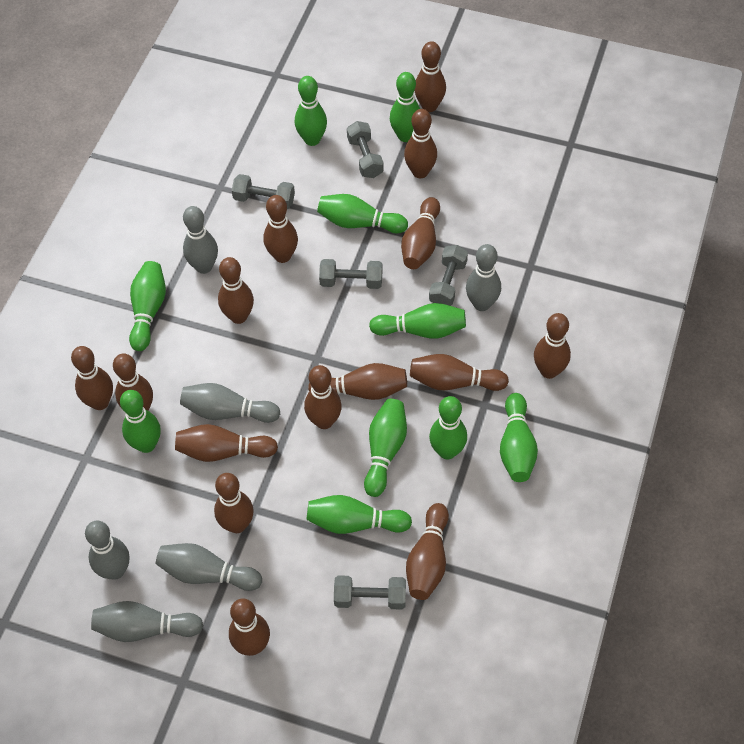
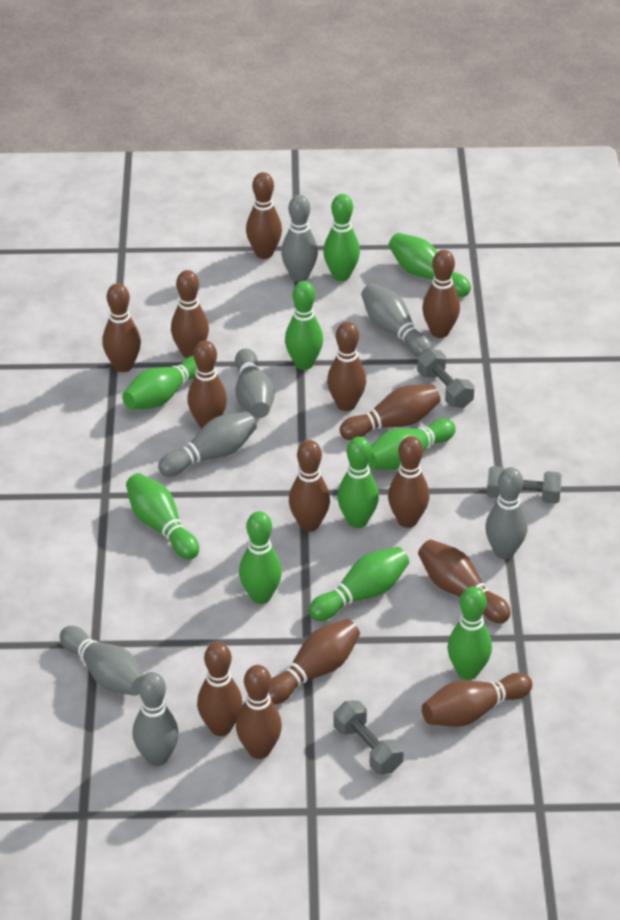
brown bowling pin: 15 -> 14
grey bowling pin: 6 -> 7
grey dumbbell: 5 -> 3

